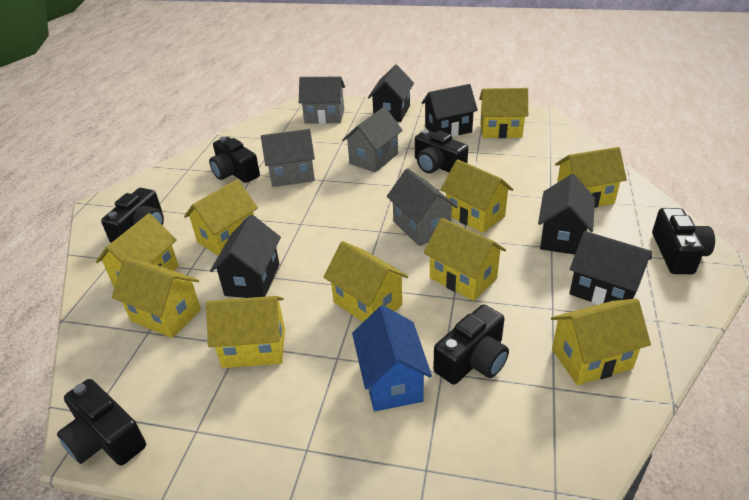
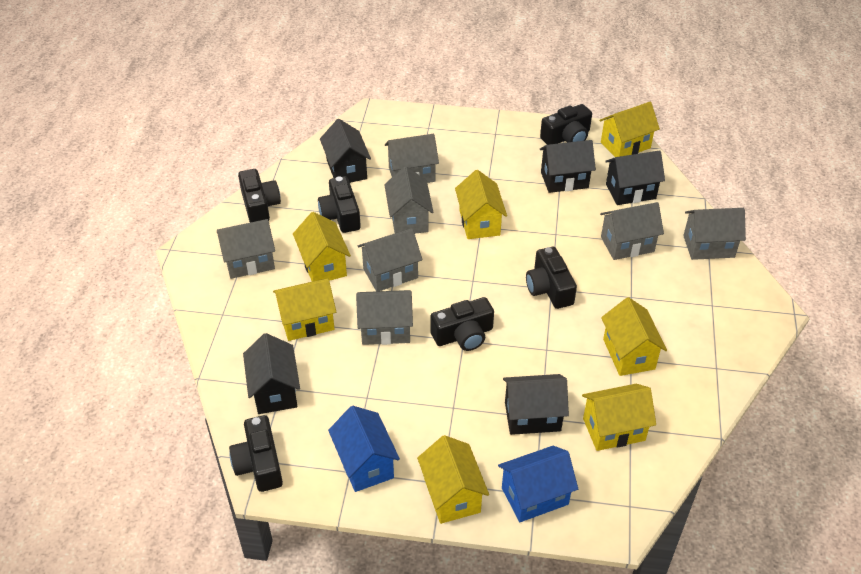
blue house: 1 -> 2
grey house: 4 -> 7
yellow house: 10 -> 7

